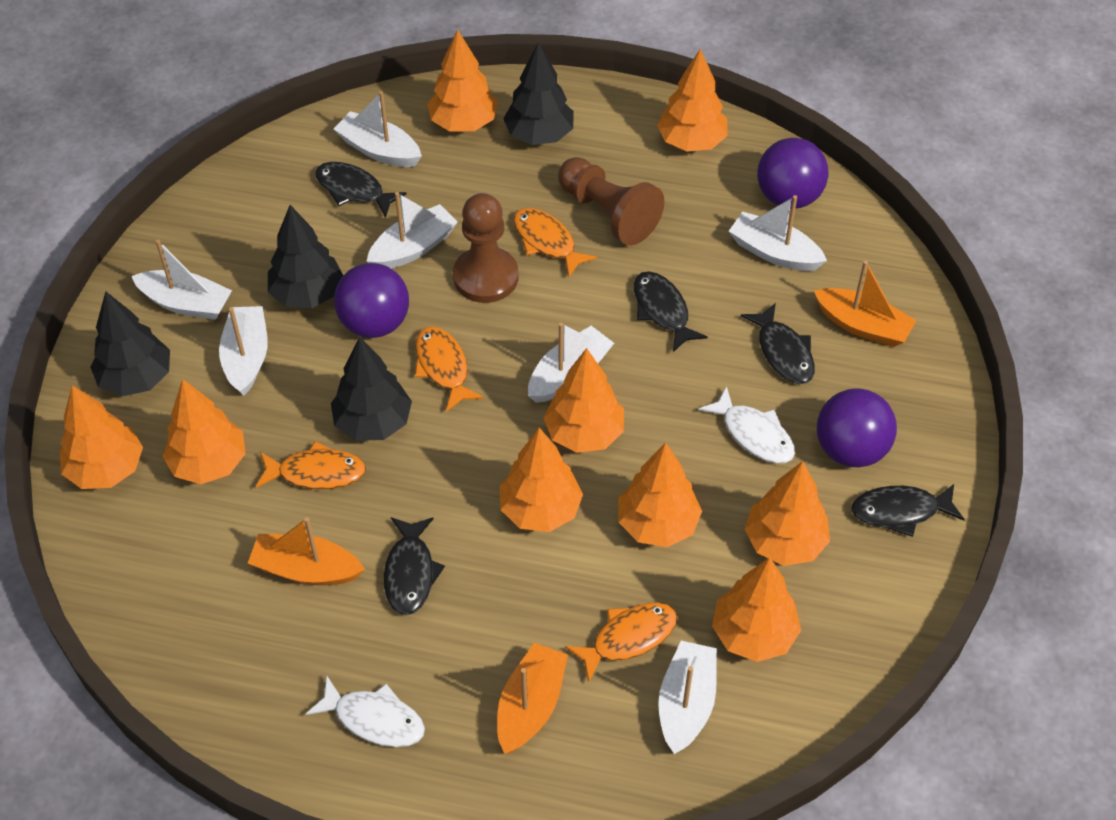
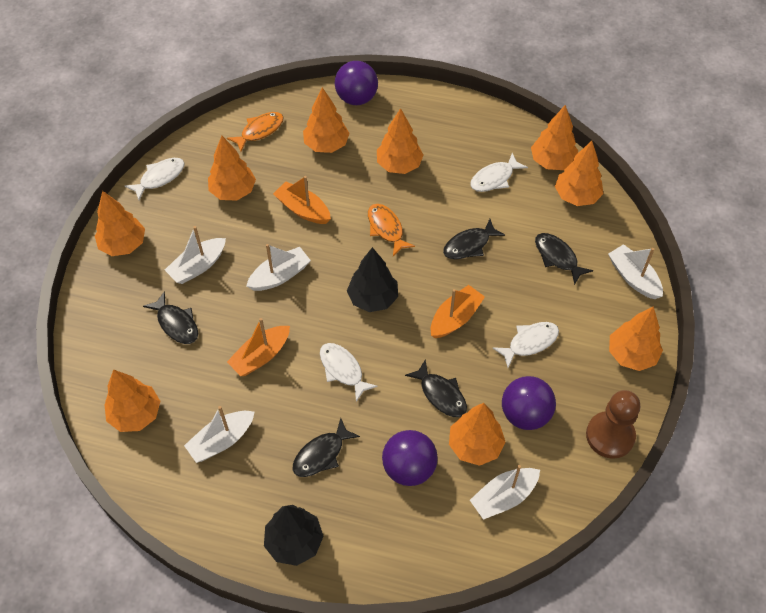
black tree: 4 -> 2
brown pawn: 2 -> 1
orange fish: 4 -> 2
white boat: 7 -> 5
white fish: 2 -> 4

